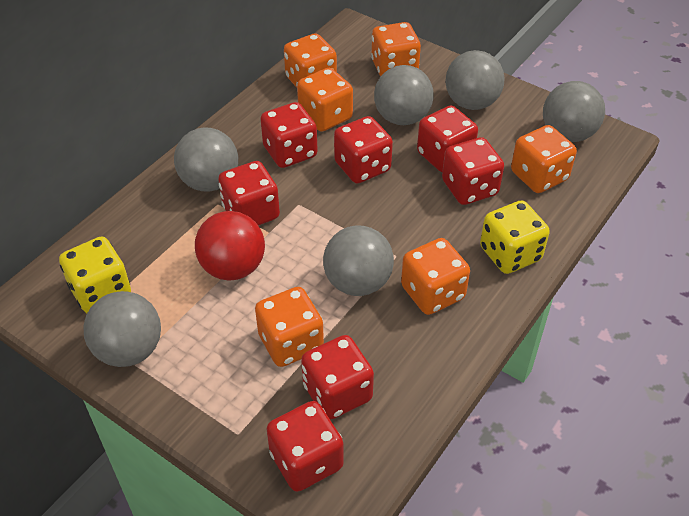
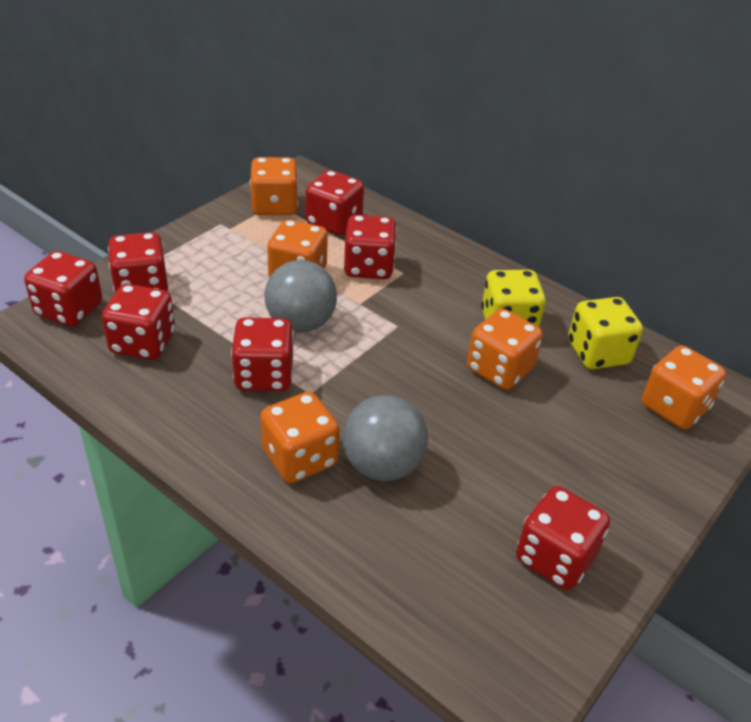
grey ball: 6 -> 2
orange dice: 6 -> 5
red ball: 1 -> 0

